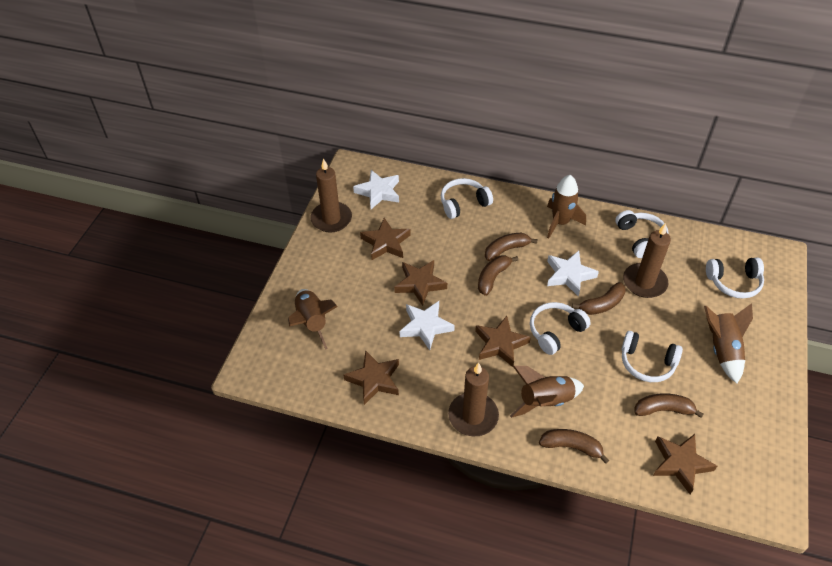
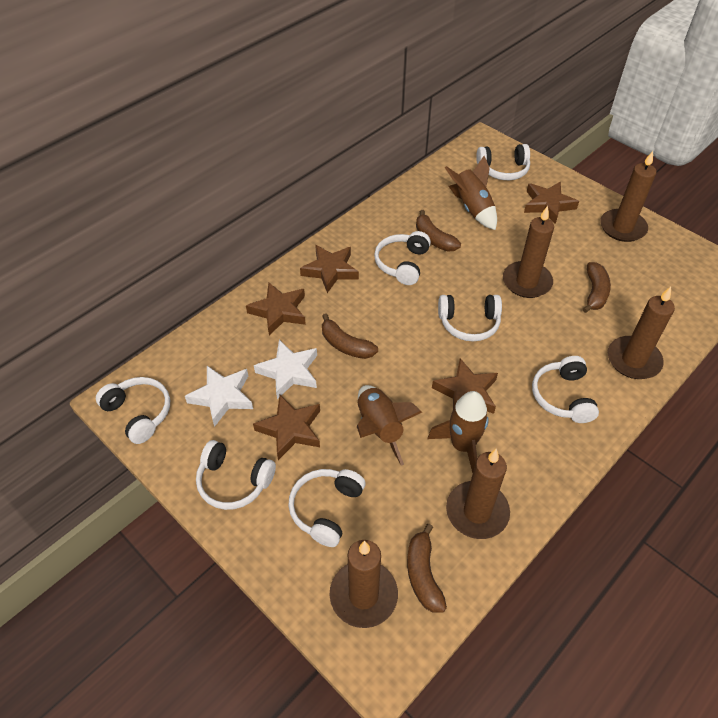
brown banana: 5 -> 4
brown candle: 3 -> 5
brown rocket: 4 -> 3
white headphones: 5 -> 7
white star: 3 -> 2

